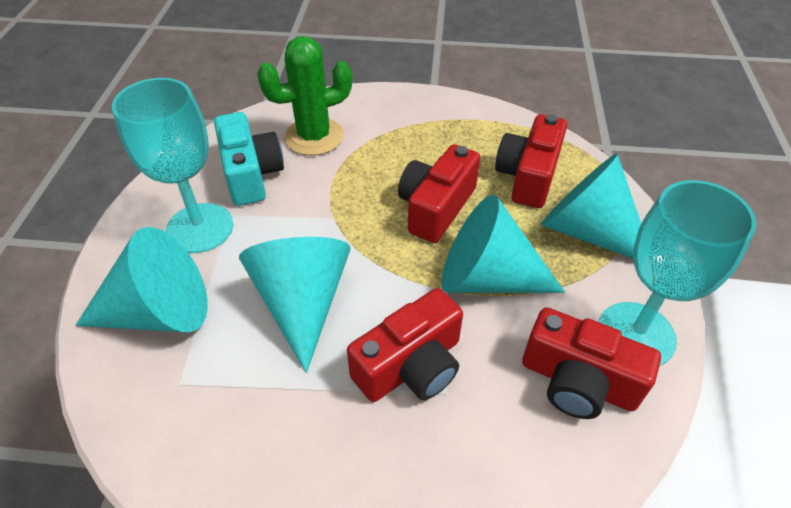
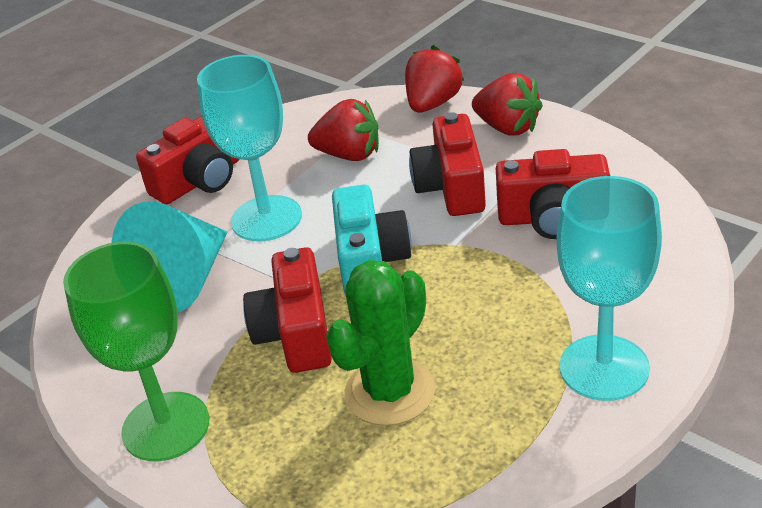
green goblet: 0 -> 1
red strawberry: 0 -> 3
turquoise cone: 4 -> 1

